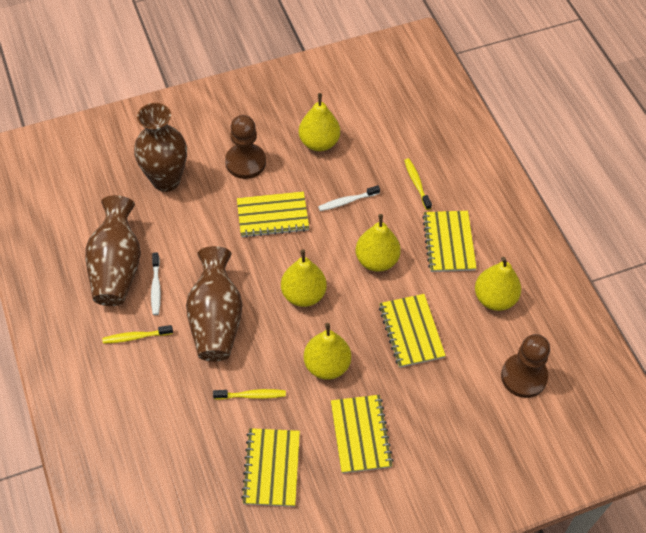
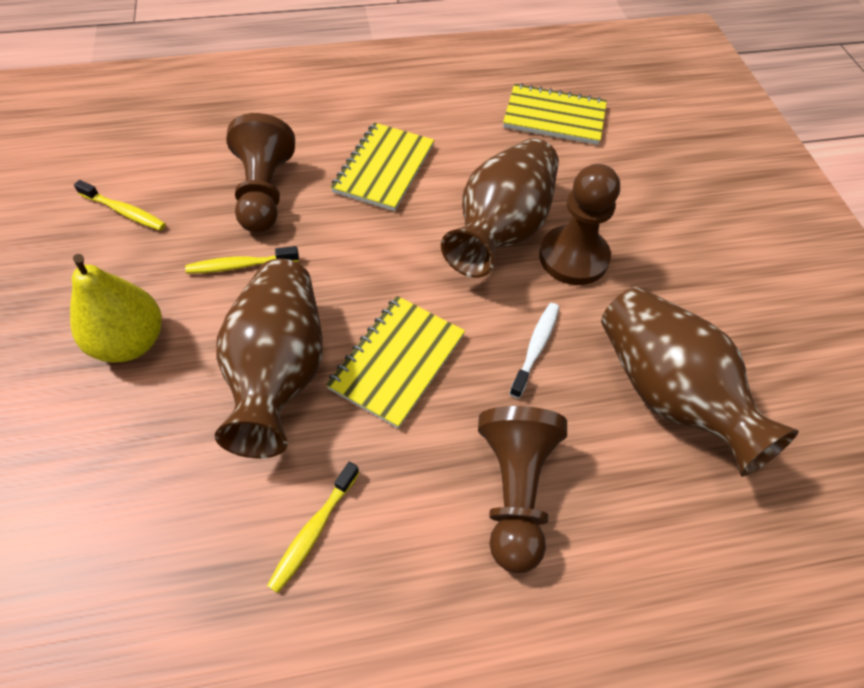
brown pawn: 2 -> 3
white toothbrush: 2 -> 1
yellow notebook: 5 -> 3
yellow pear: 5 -> 1

